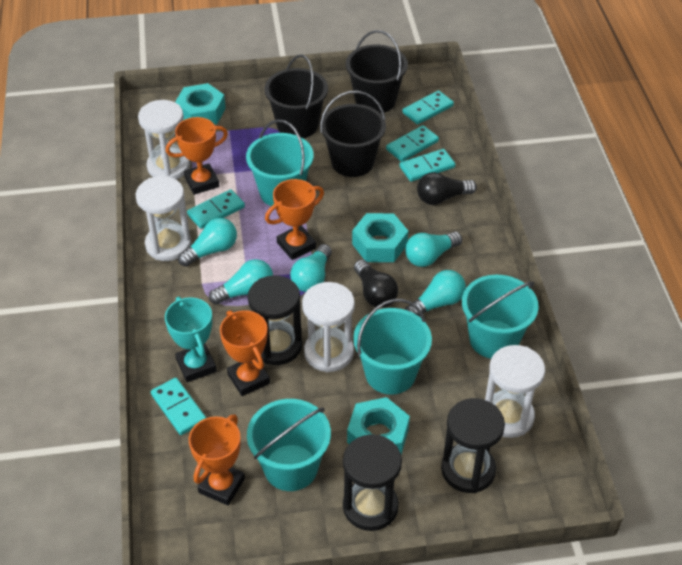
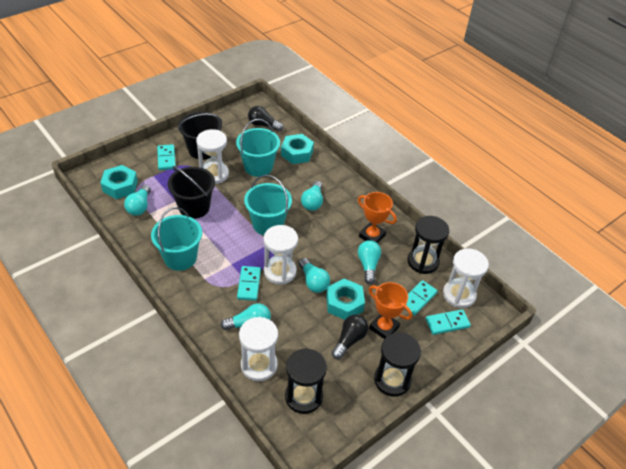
black bucket: 3 -> 2
orange trophy: 4 -> 2
turquoise bucket: 4 -> 3
turquoise domino: 5 -> 4
turquoise trophy: 1 -> 0

